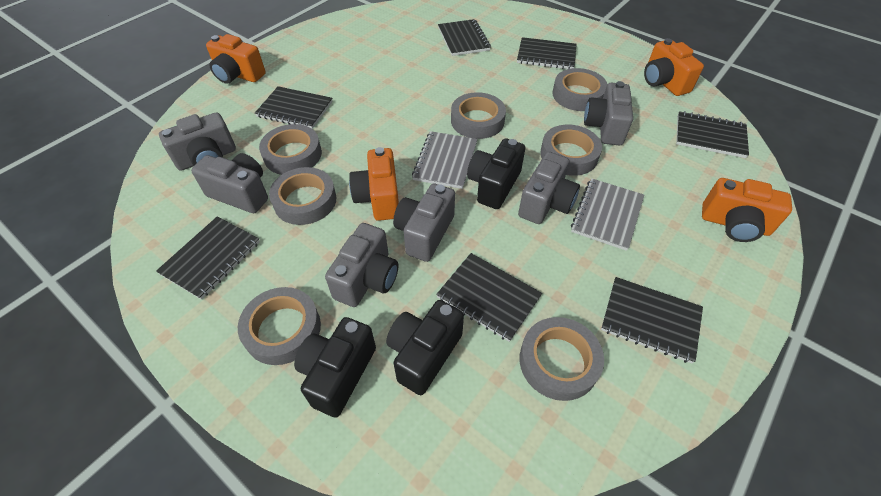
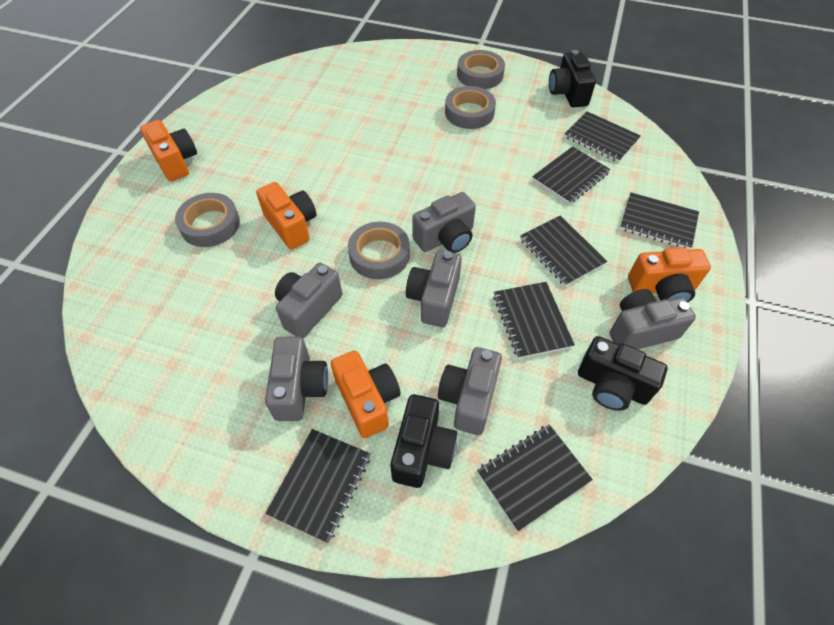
grey notebook: 2 -> 0
grey tape: 7 -> 4

